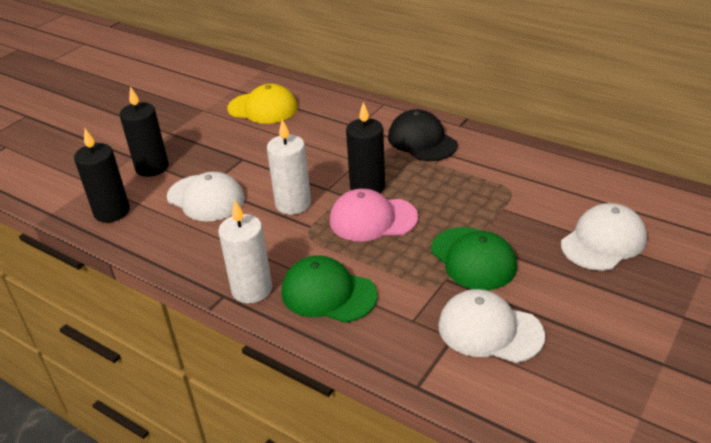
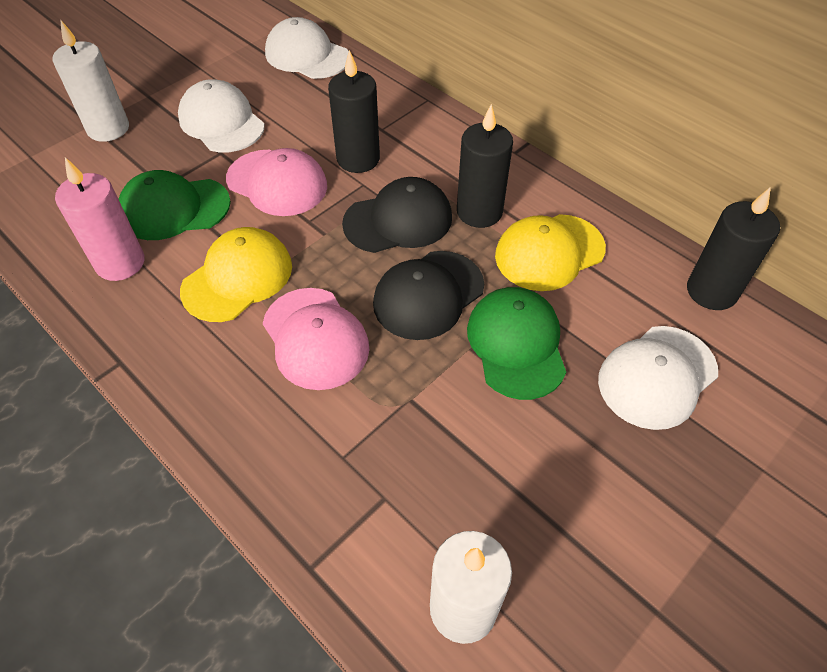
black cap: 1 -> 2
pink candle: 0 -> 1
pink cap: 1 -> 2
yellow cap: 1 -> 2

